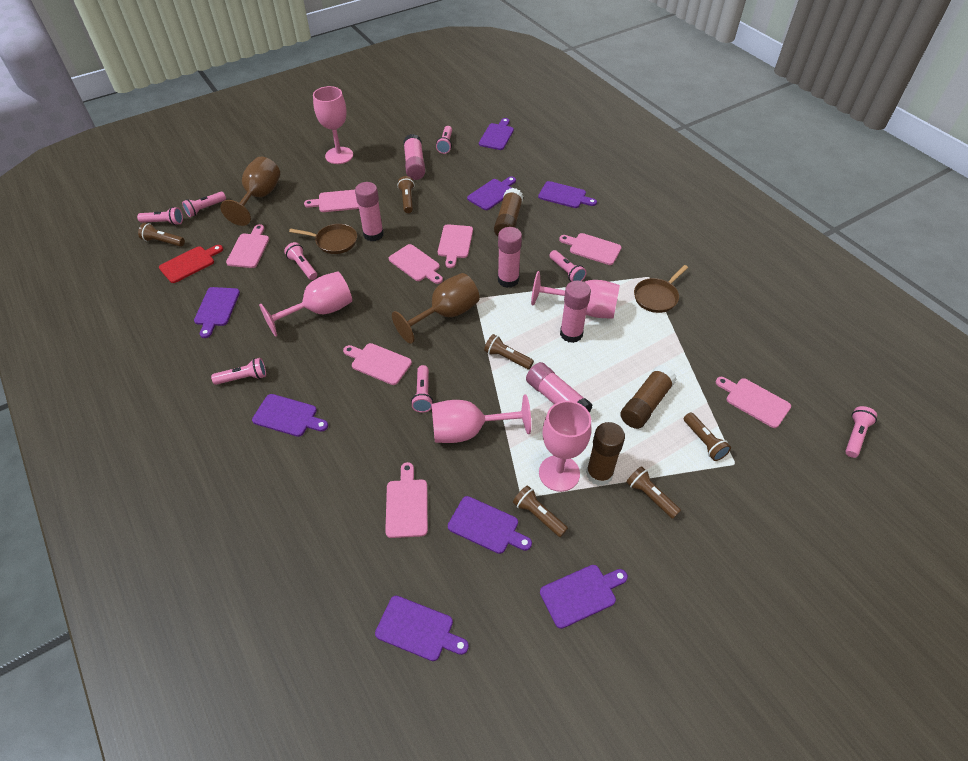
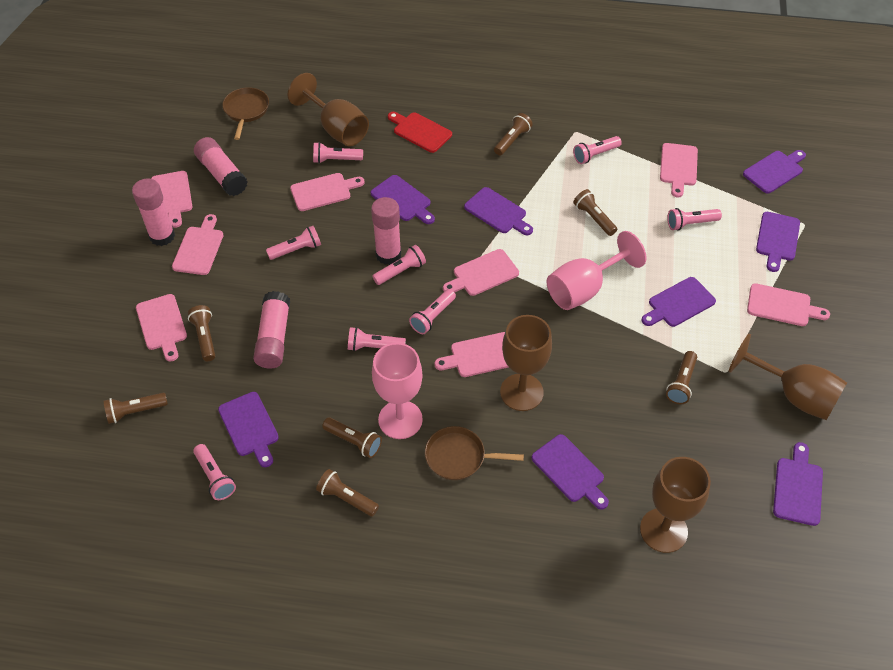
brown flashlight: 6 -> 7
brown glue stick: 3 -> 0
brown goblet: 2 -> 4
pink glue stick: 5 -> 4
pink goblet: 5 -> 2

